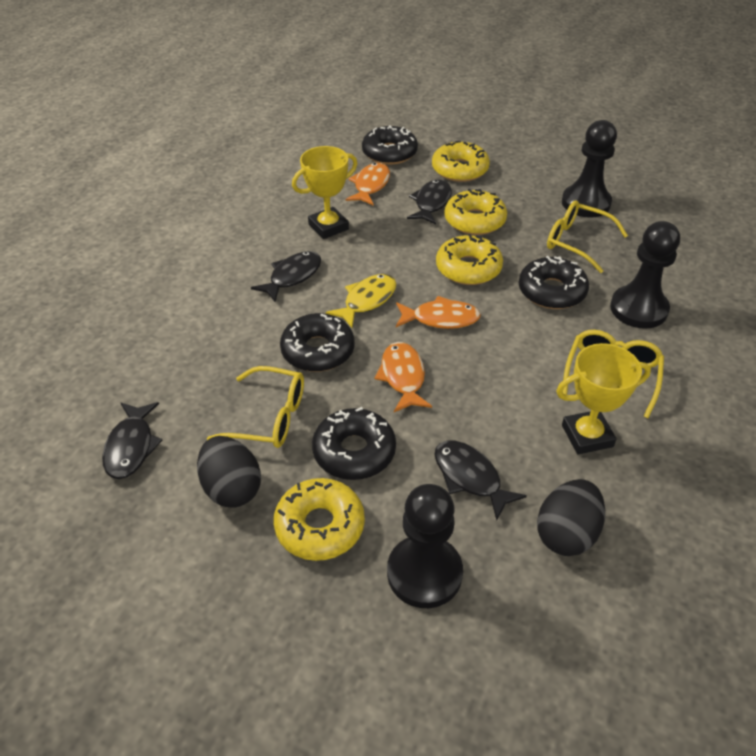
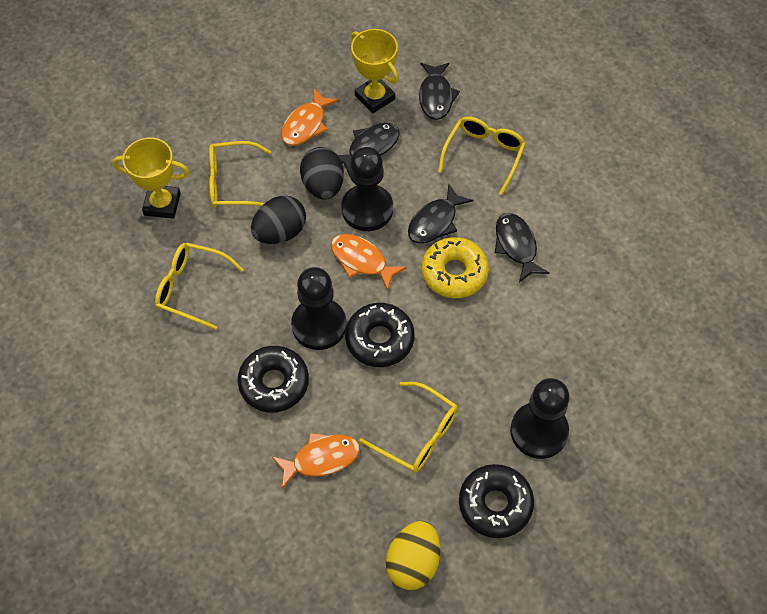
black donut: 4 -> 3
yellow donut: 4 -> 1
yellow egg: 0 -> 1
yellow fish: 1 -> 0
yellow glasses: 3 -> 4

